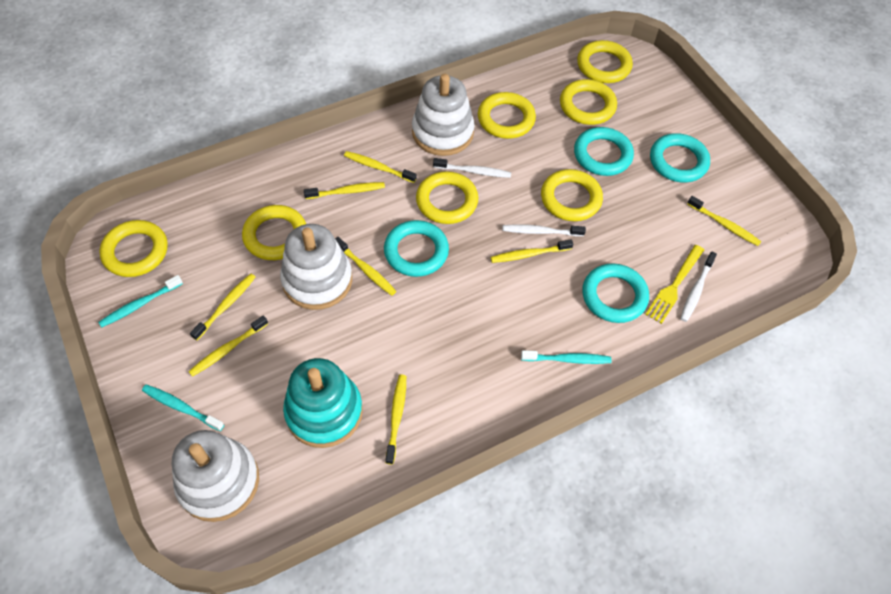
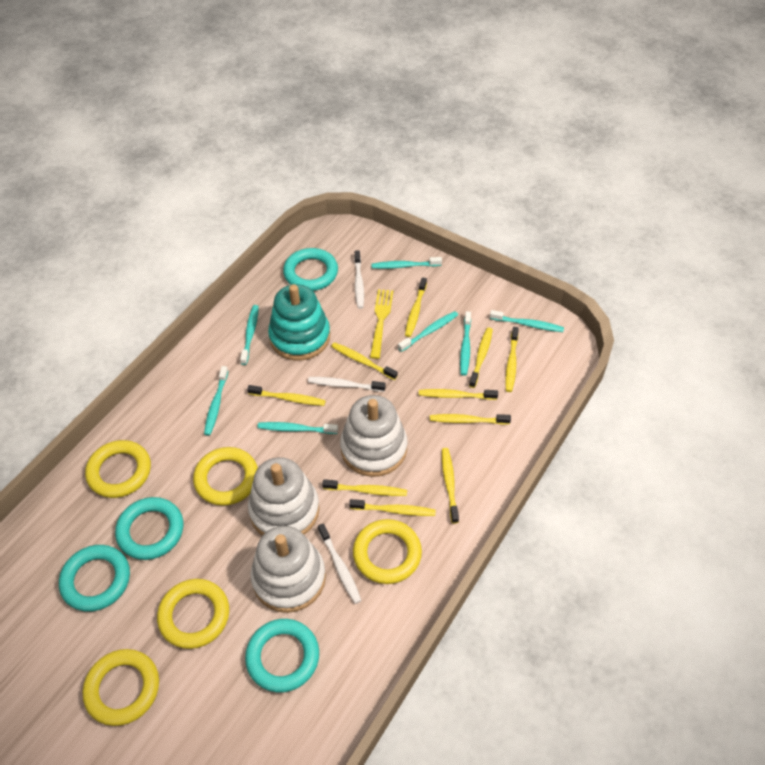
turquoise toothbrush: 3 -> 7
yellow ring: 7 -> 5
yellow toothbrush: 8 -> 10

